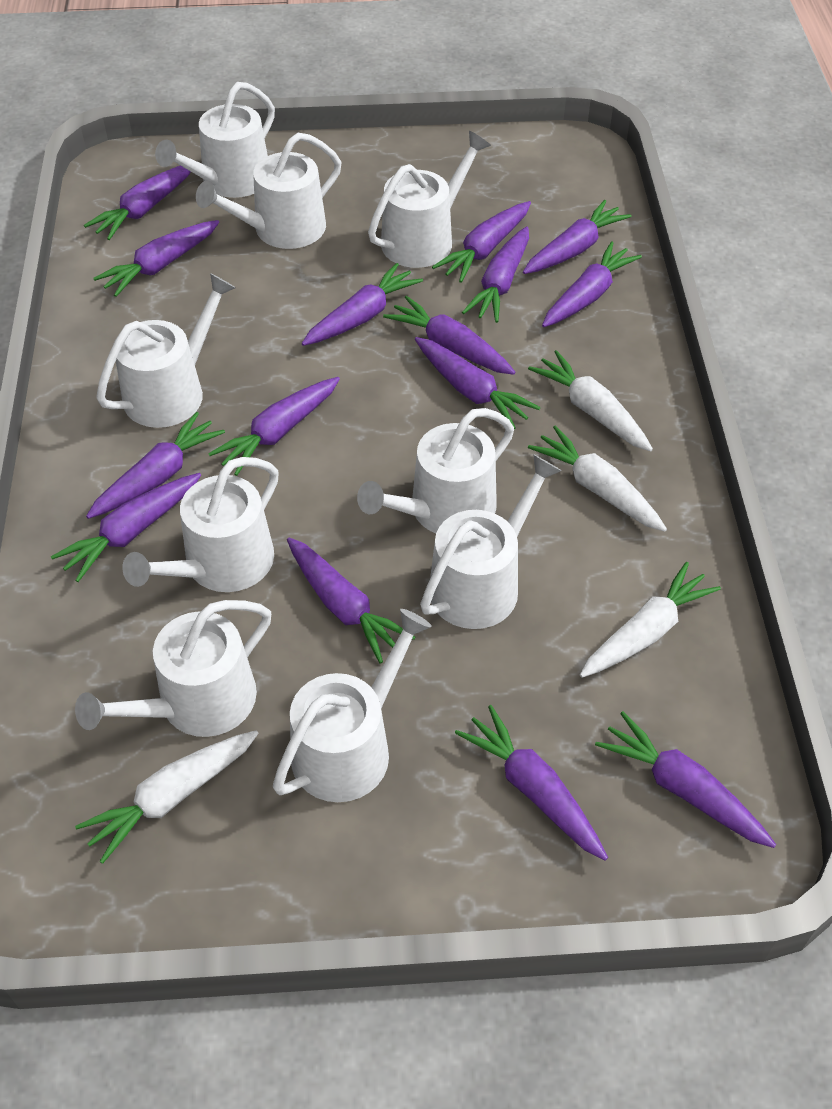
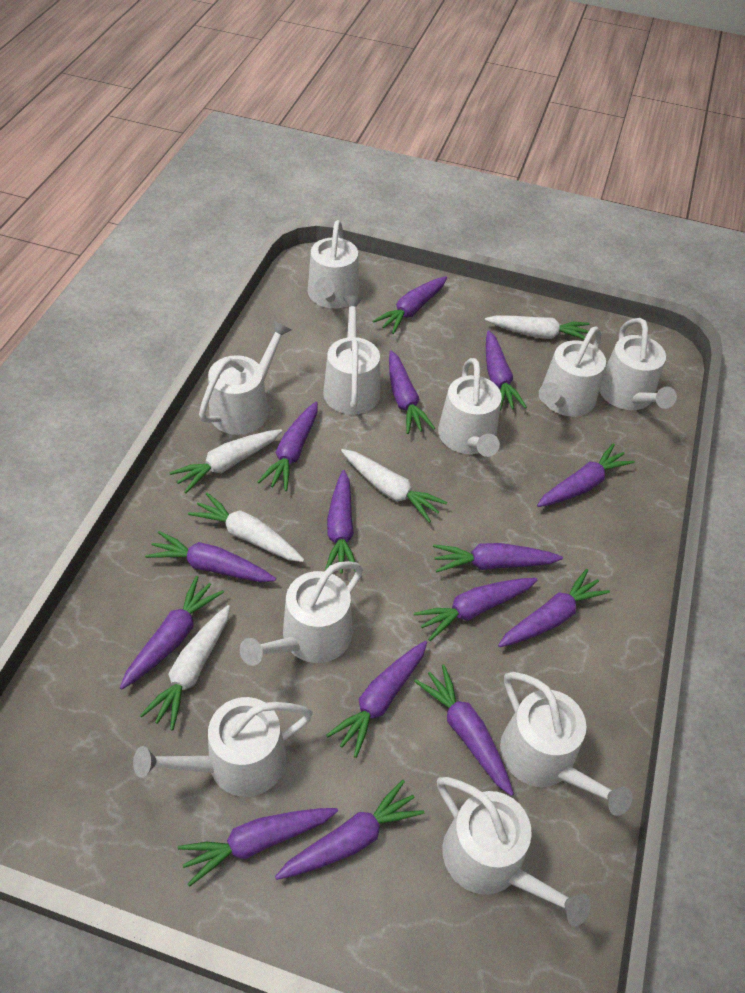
white carrot: 4 -> 5
white watering can: 9 -> 10

